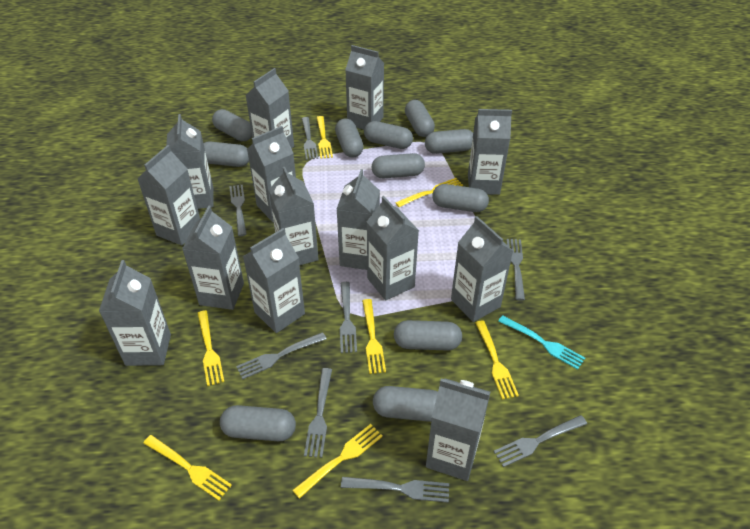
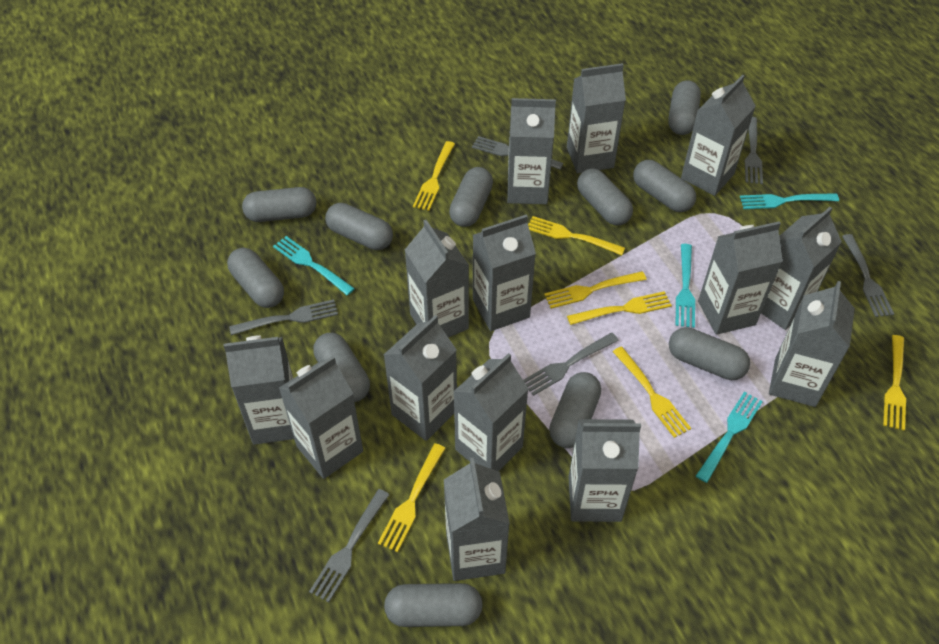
grey fork: 8 -> 6
turquoise fork: 1 -> 4

